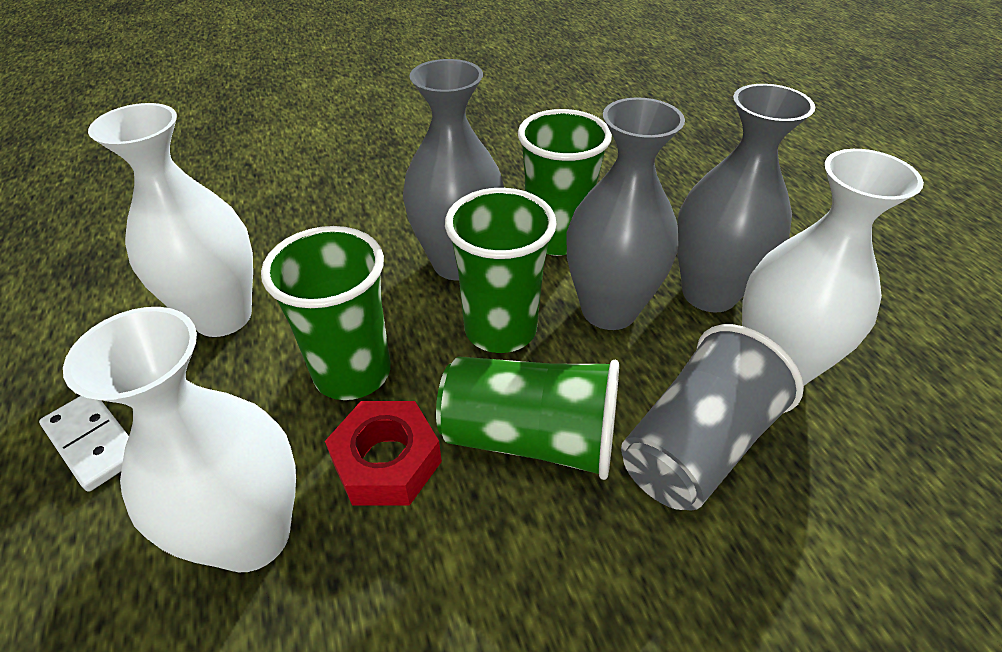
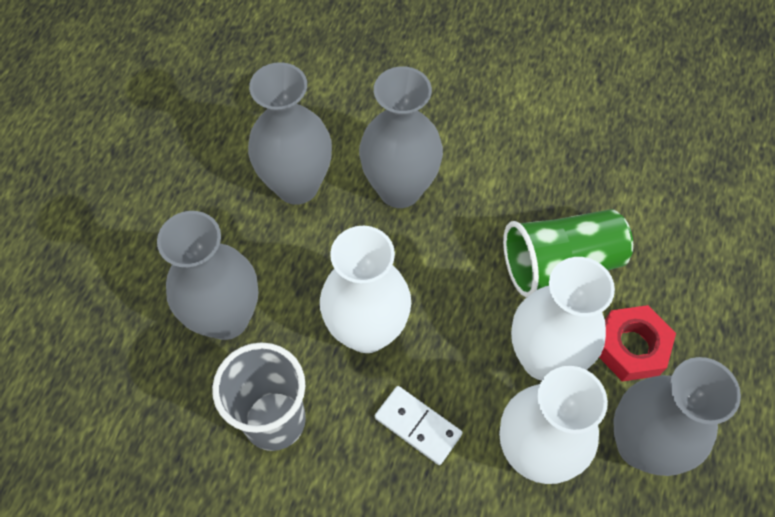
green cup: 4 -> 1
grey vase: 3 -> 4

